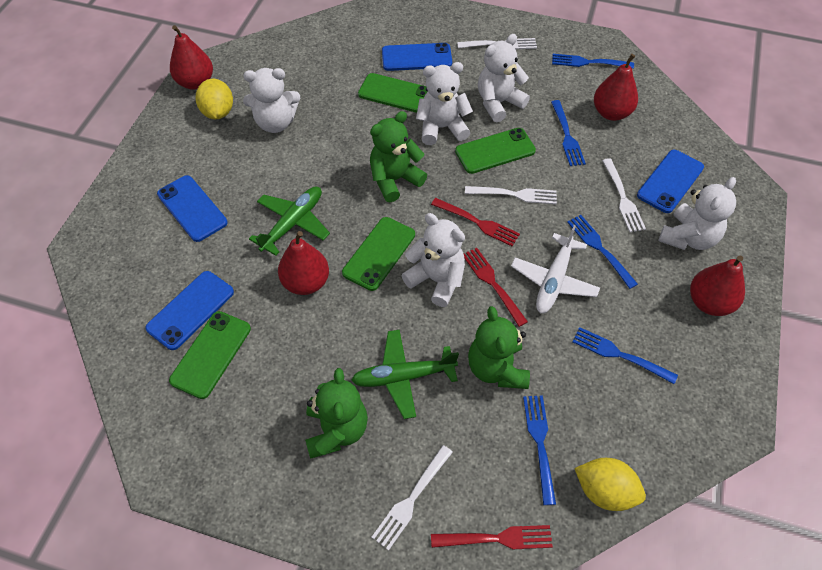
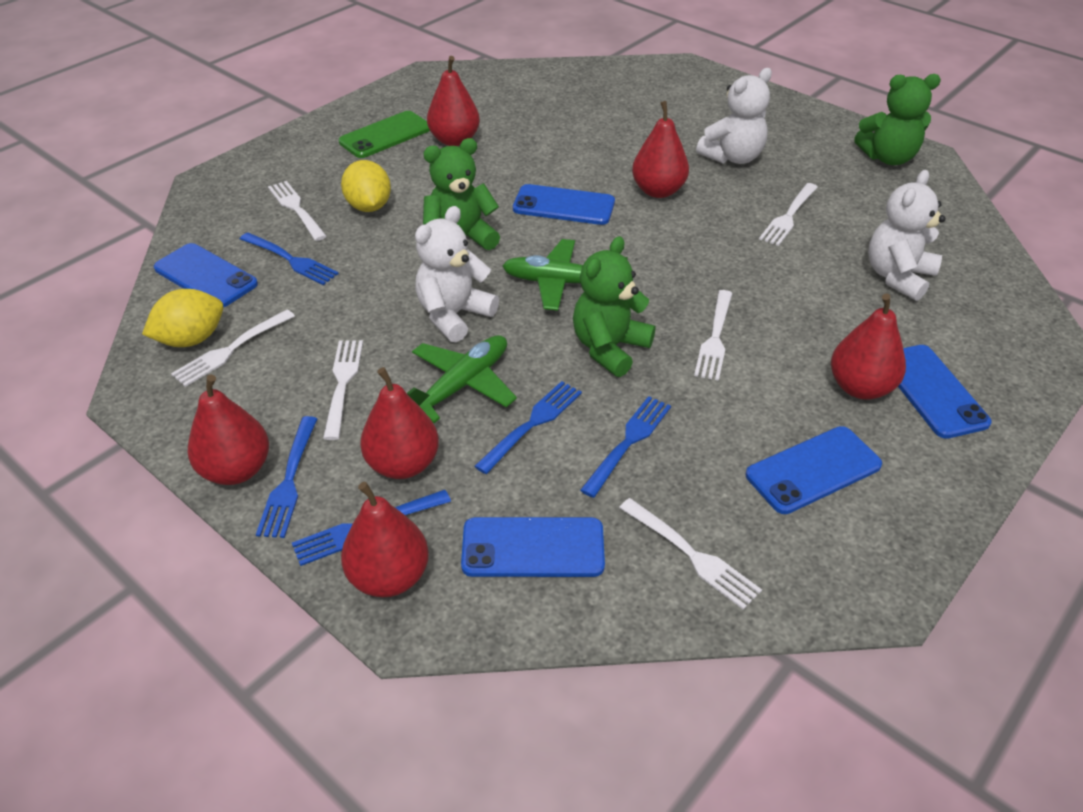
blue phone: 4 -> 5
green phone: 4 -> 1
red fork: 3 -> 0
red pear: 4 -> 6
white fork: 4 -> 6
white plane: 1 -> 0
white teddy bear: 5 -> 3

